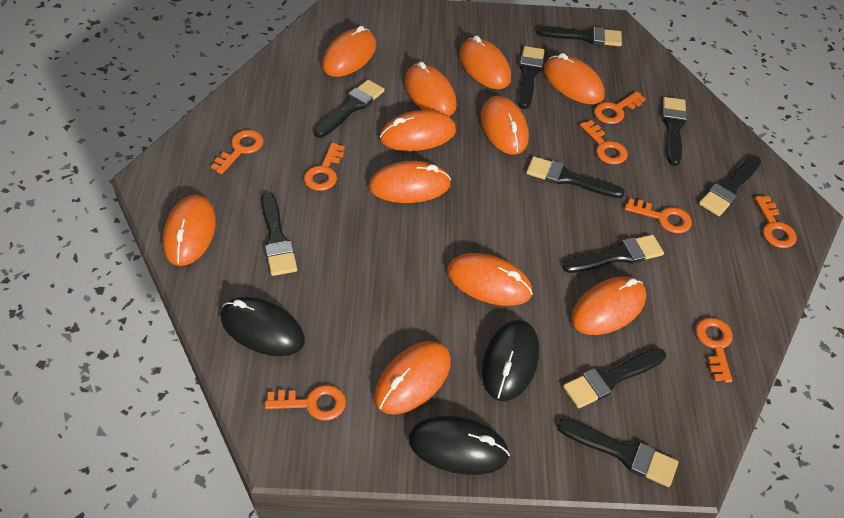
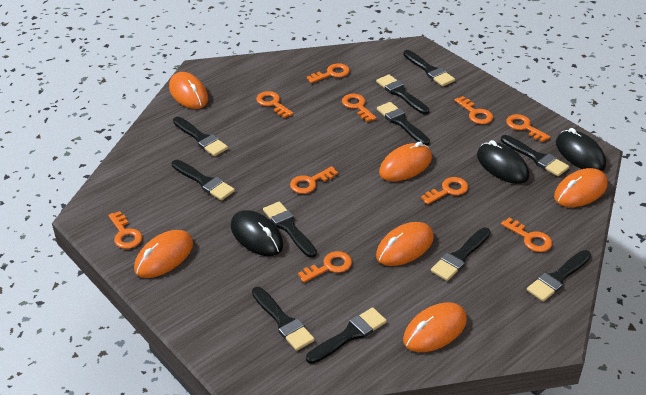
black brush: 10 -> 11
orange key: 8 -> 10
orange mouse: 11 -> 6

